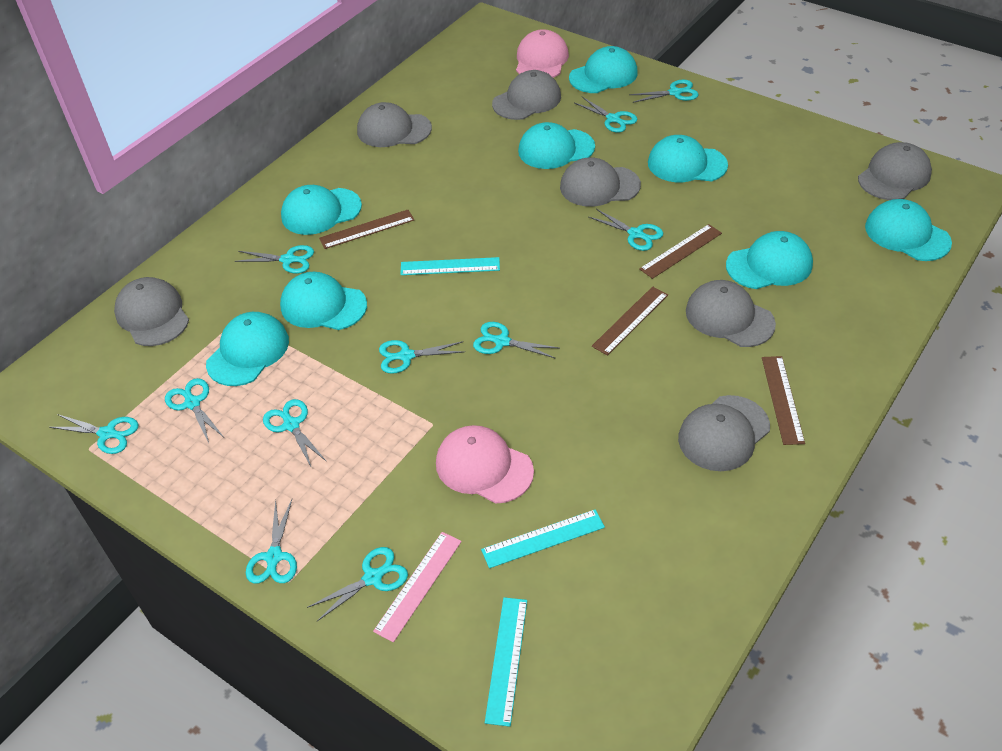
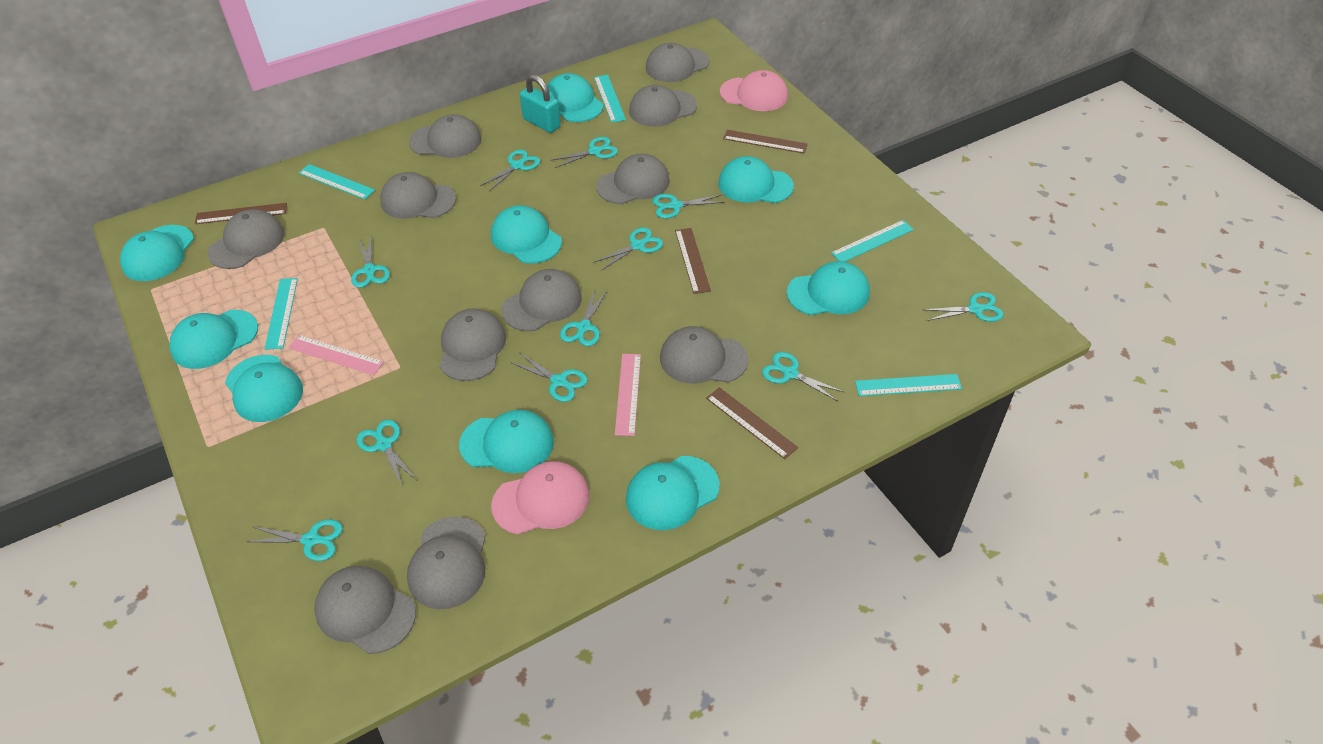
grey cap: 7 -> 11
pink ruler: 1 -> 2
turquoise cap: 8 -> 9
turquoise padlock: 0 -> 1
turquoise ruler: 3 -> 5

